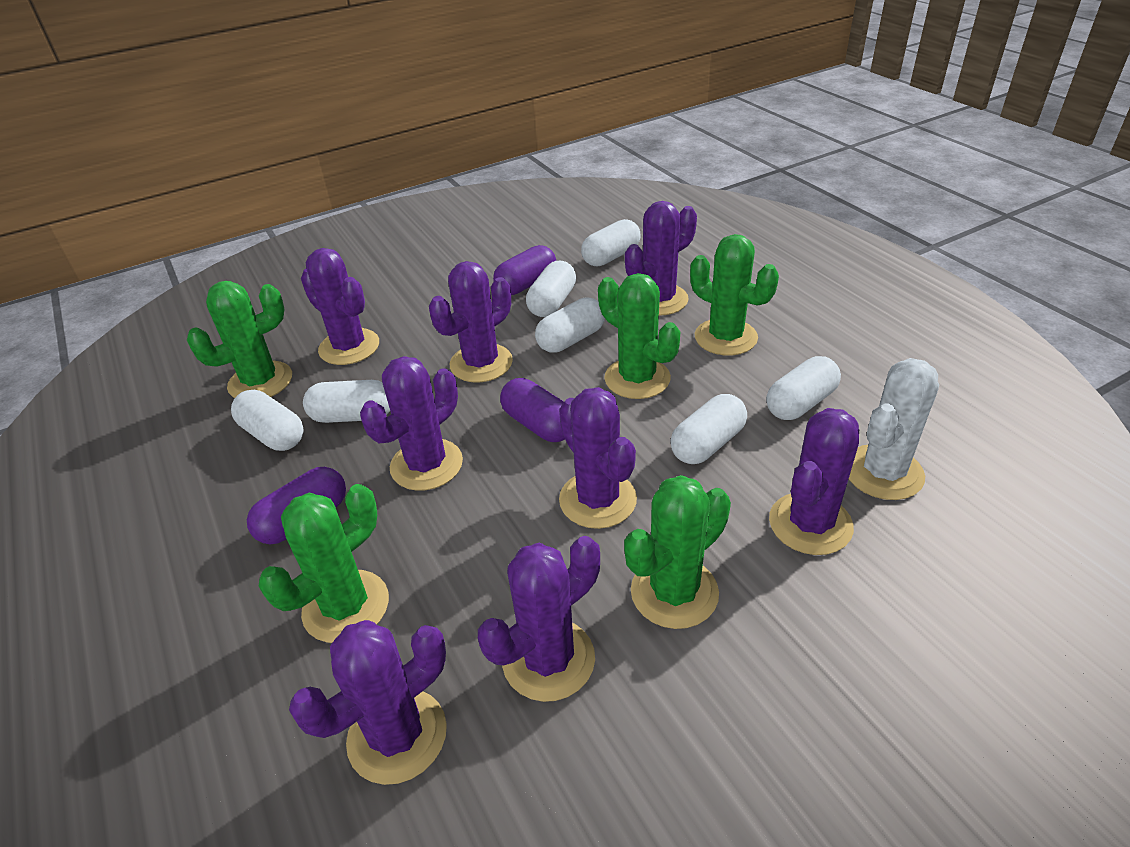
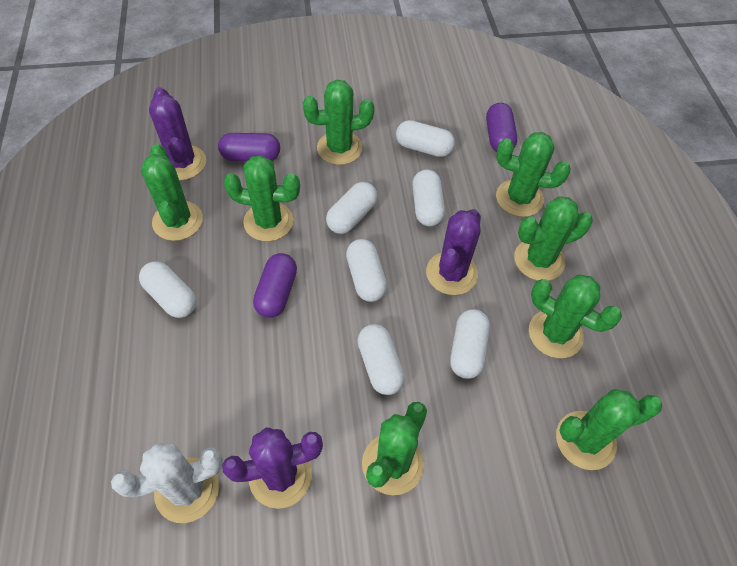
green cactus: 5 -> 8
purple cactus: 8 -> 3

